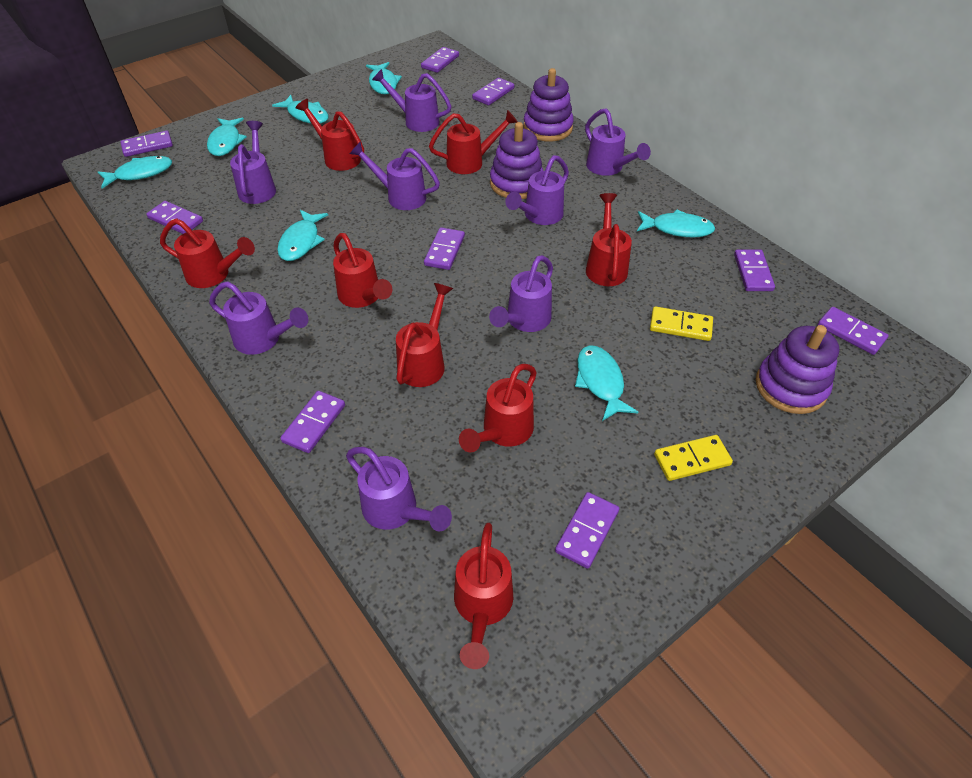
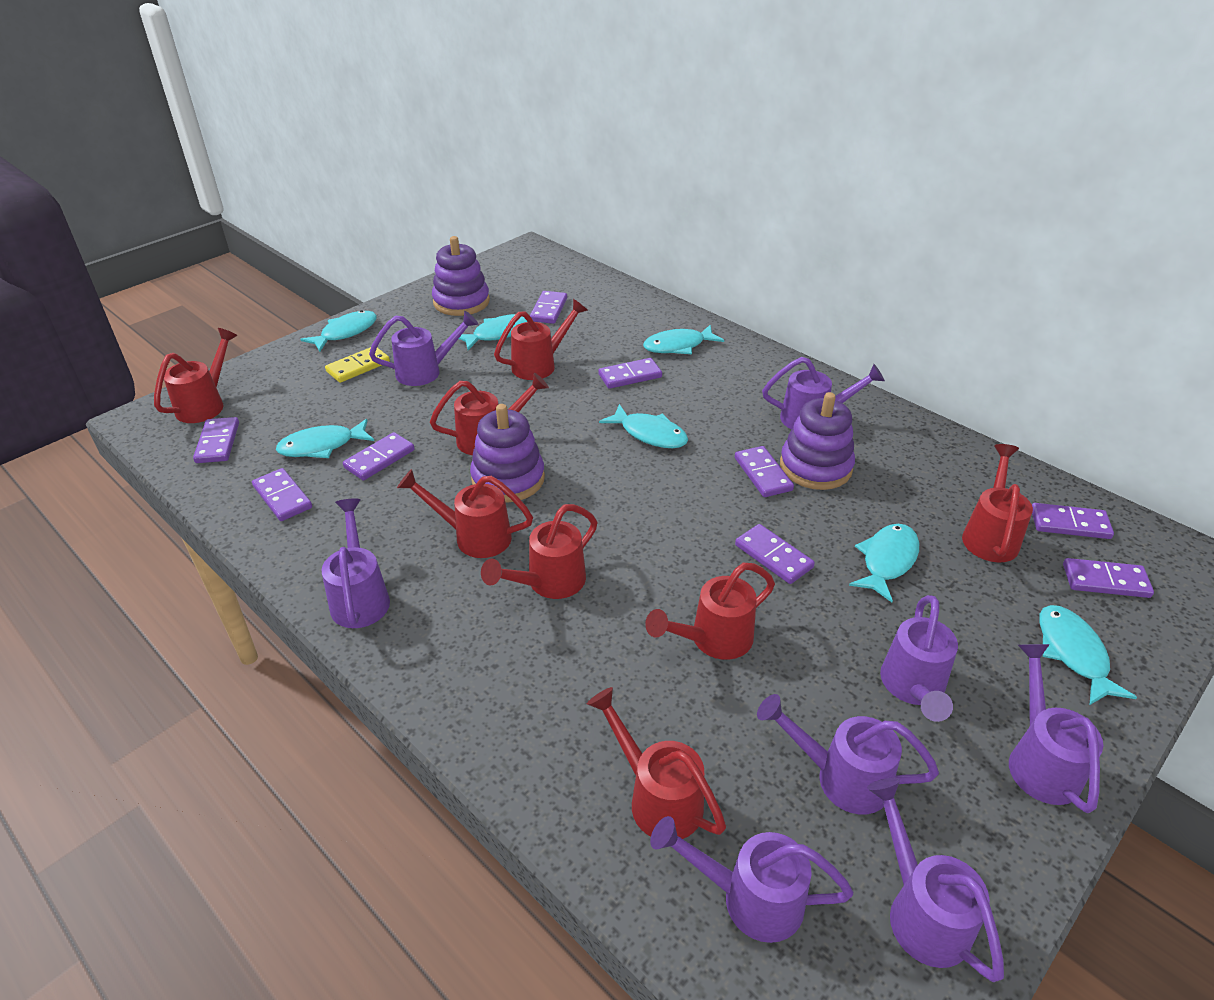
yellow domino: 2 -> 1

